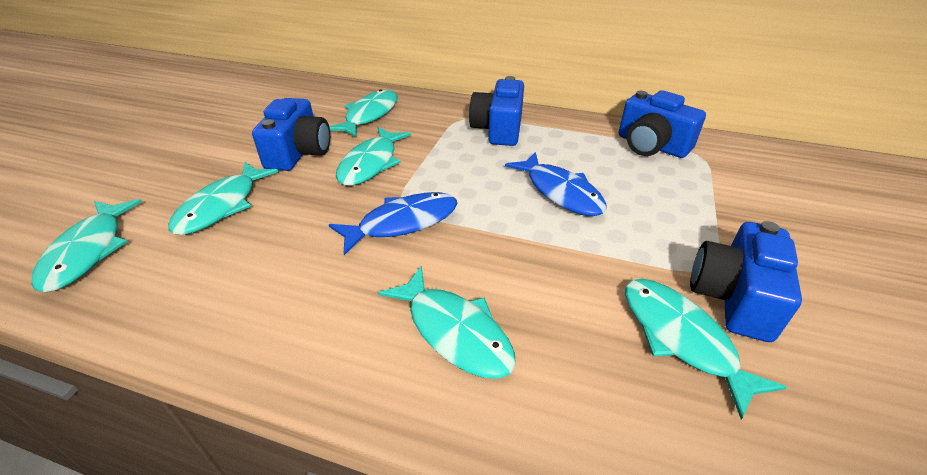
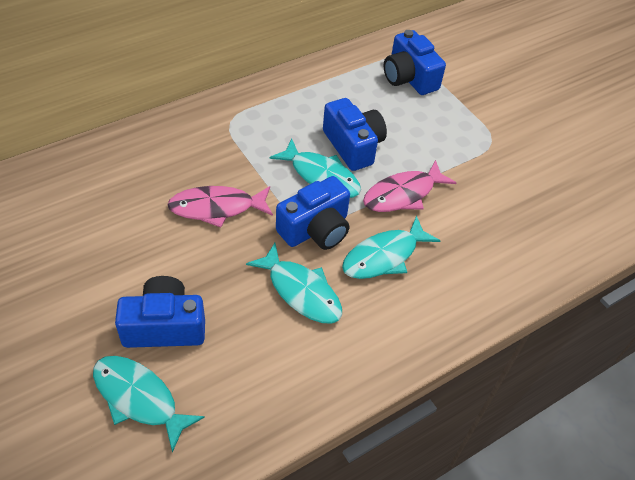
blue fish: 2 -> 0
pink fish: 0 -> 2
turquoise fish: 6 -> 4

